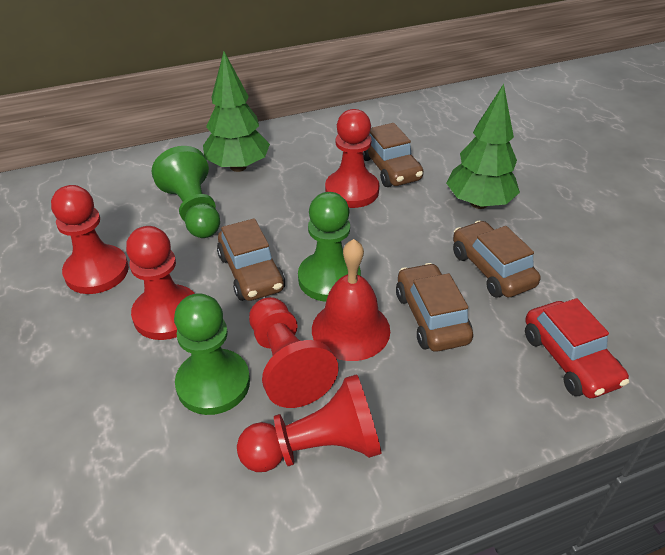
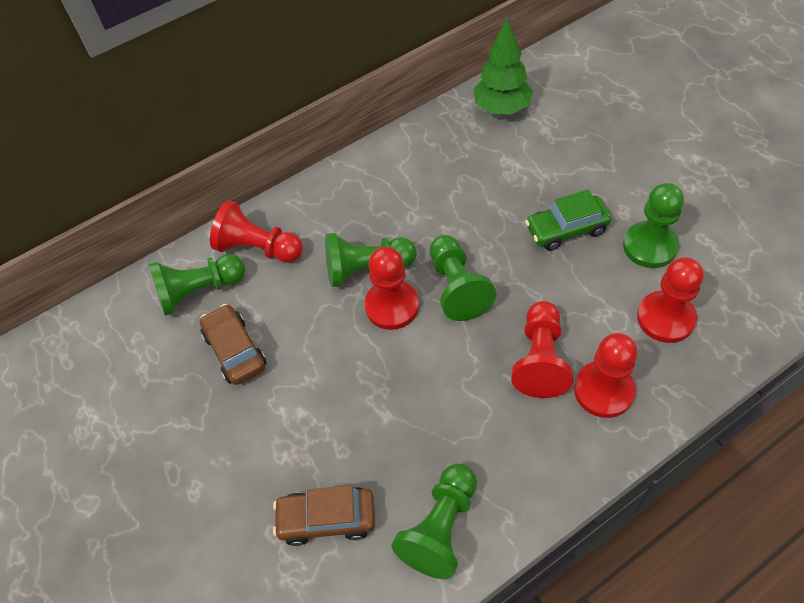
brown car: 4 -> 2
green car: 0 -> 1
green pawn: 3 -> 5
green tree: 2 -> 1
red bell: 1 -> 0
red car: 1 -> 0

